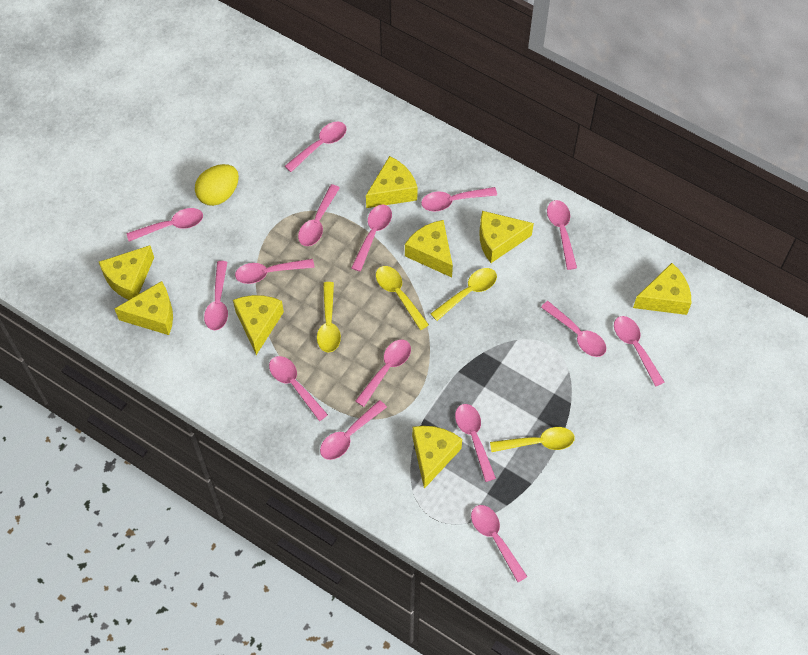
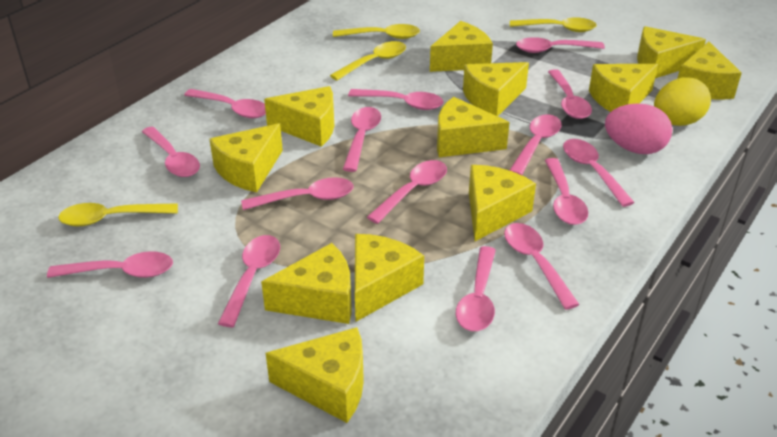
pink egg: 0 -> 1
yellow cheese: 8 -> 12

